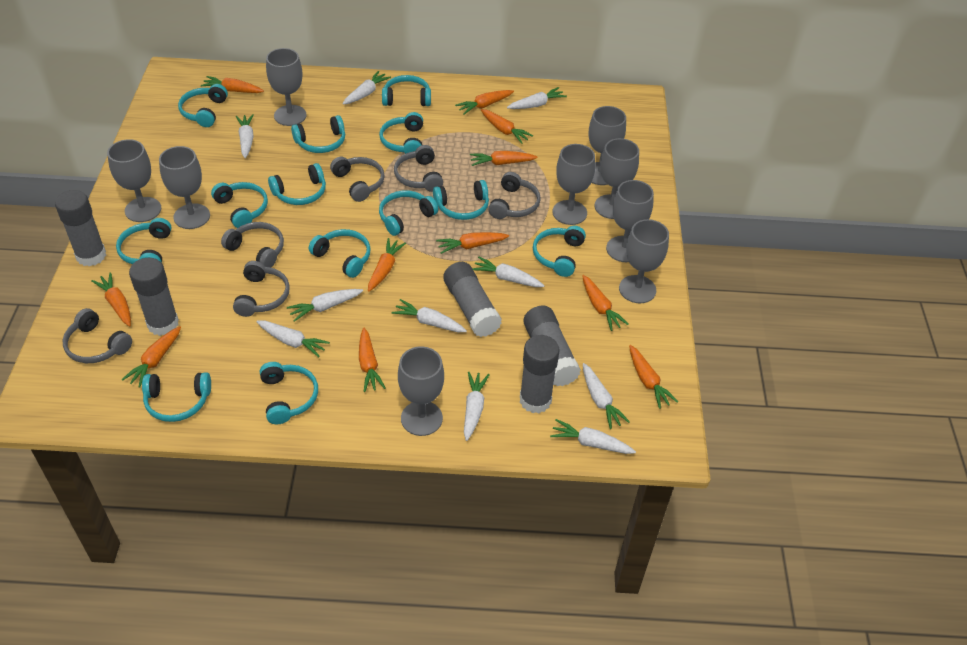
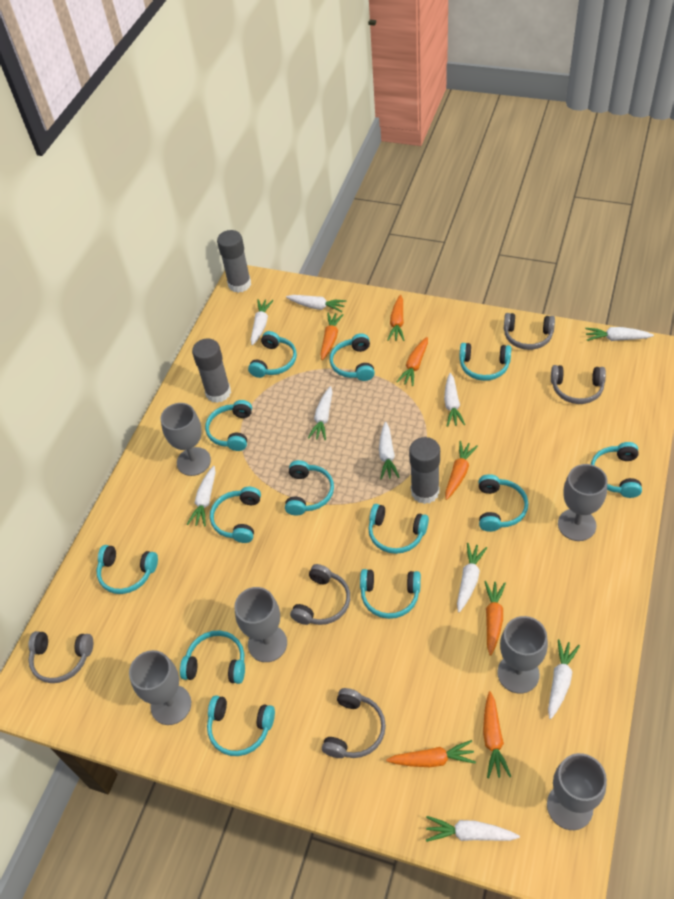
grey glue stick: 5 -> 3
grey goblet: 9 -> 6
grey headphones: 6 -> 5
orange carrot: 11 -> 7

